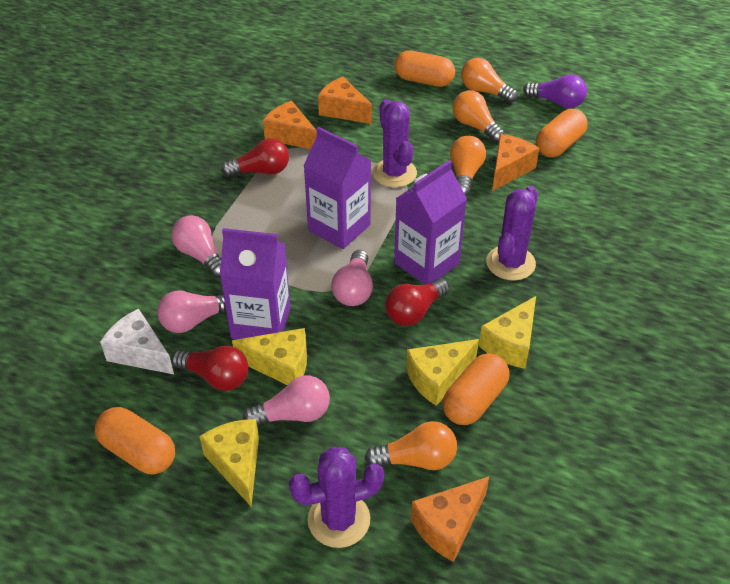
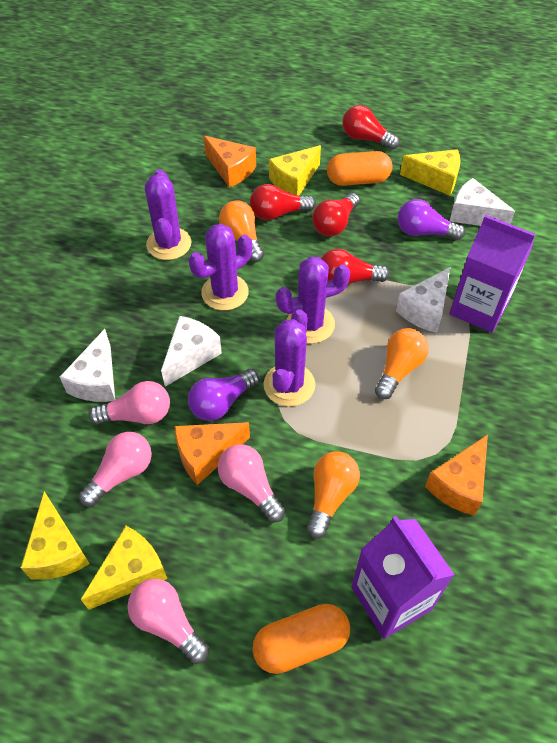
orange capsule: 4 -> 2
orange cheese: 4 -> 3
orange light bulb: 4 -> 3
purple cactus: 3 -> 4
purple carton: 3 -> 2
purple light bulb: 1 -> 2
red light bulb: 3 -> 4
white cheese: 1 -> 4

